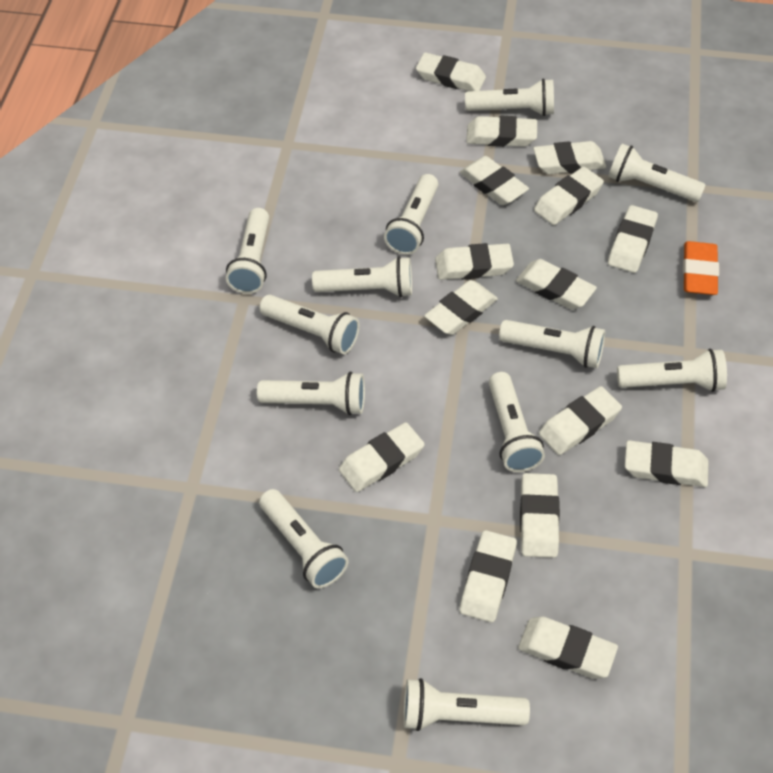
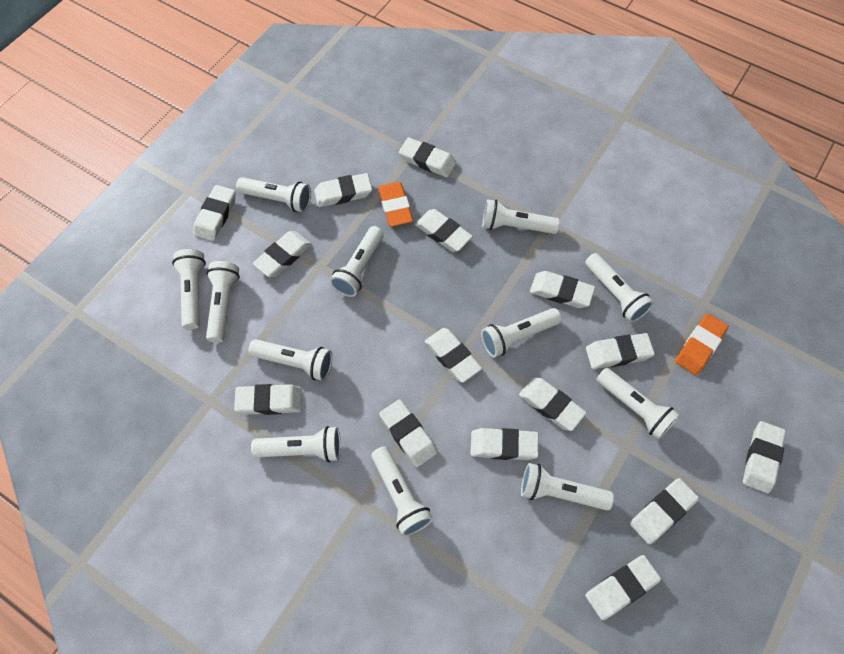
orange eraser: 1 -> 2

